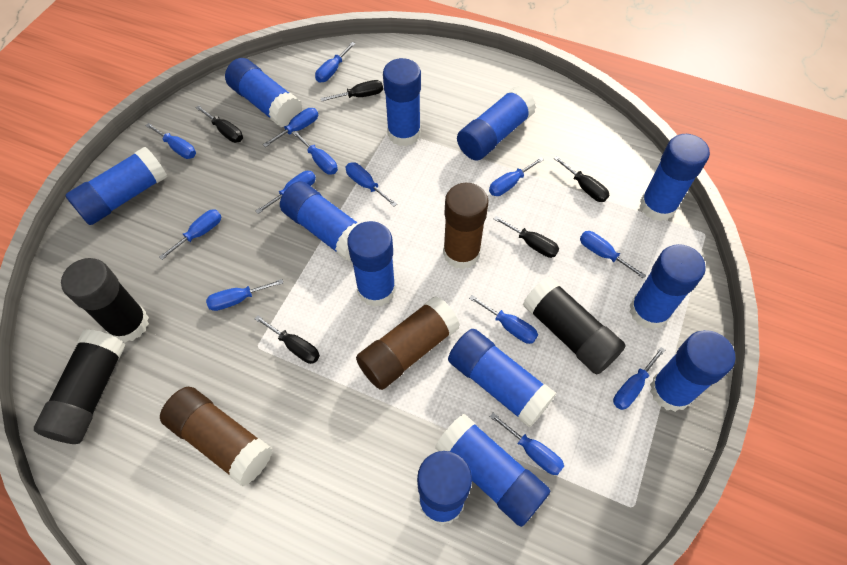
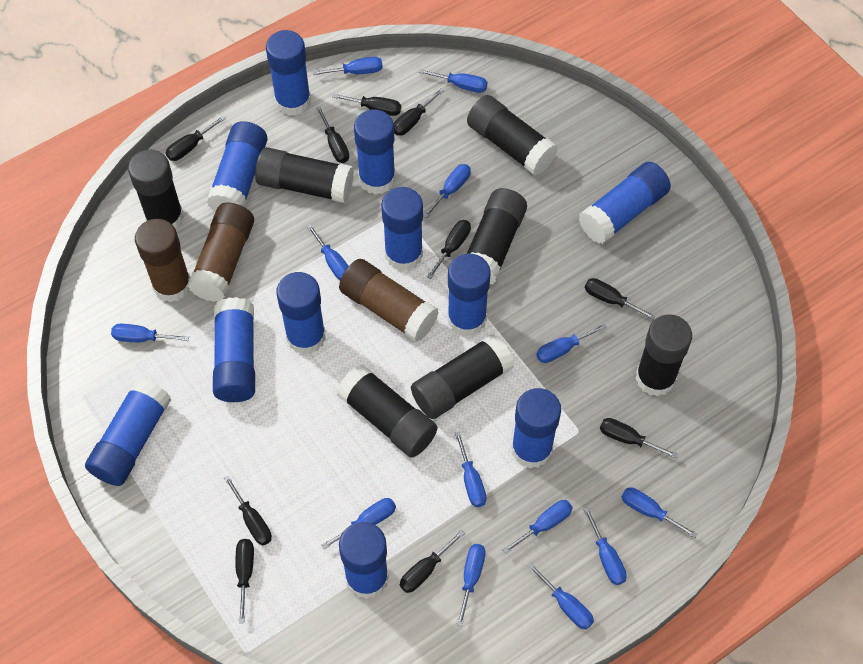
black glue stick: 3 -> 7
black screwdriver: 5 -> 10
blue glue stick: 12 -> 11

